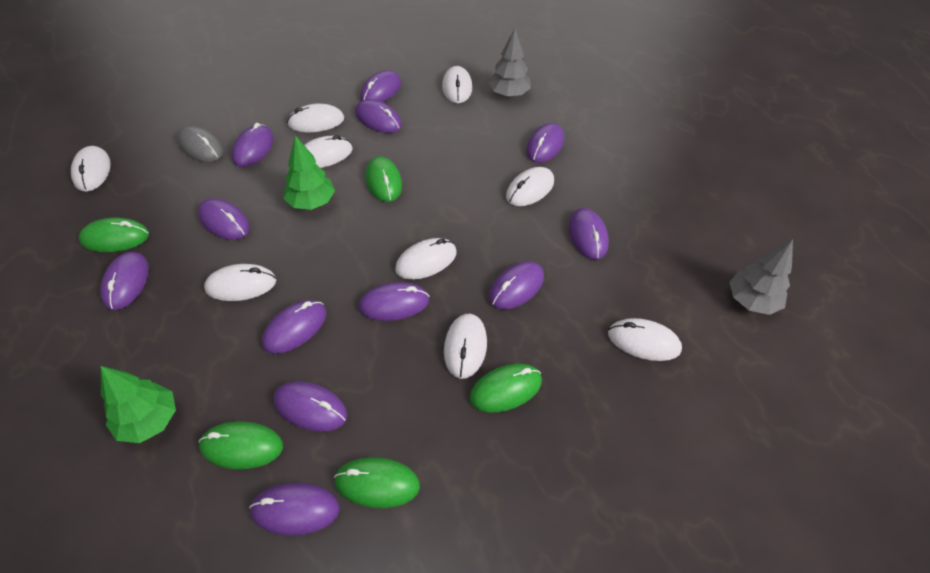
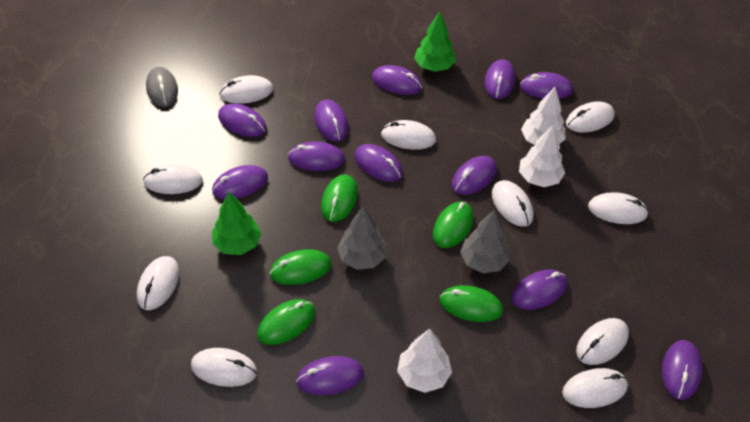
white mouse: 9 -> 10
white tree: 0 -> 3

